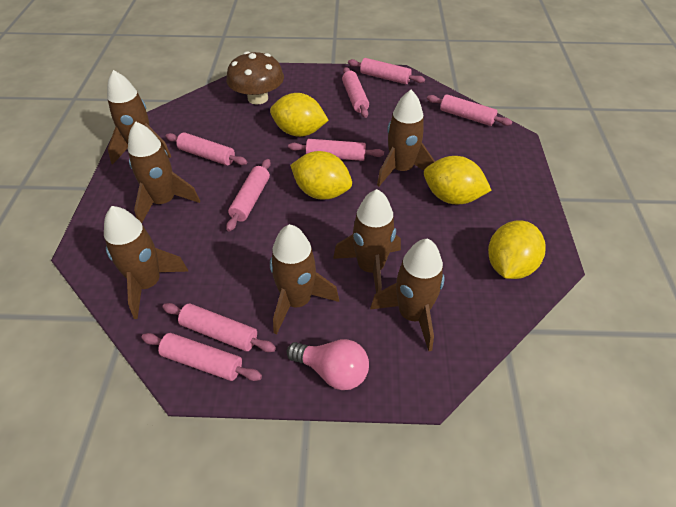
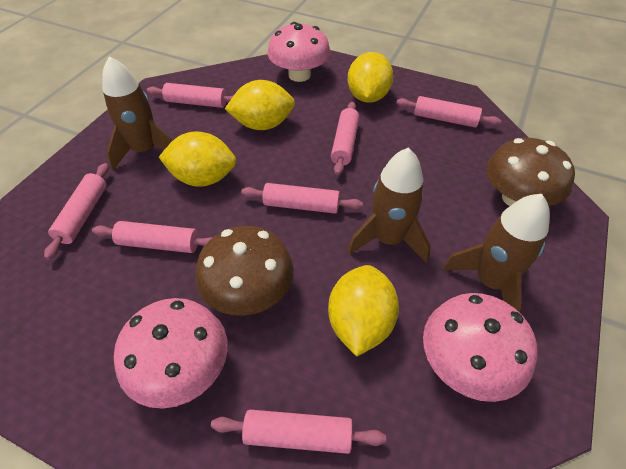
brown mushroom: 1 -> 2
brown rocket: 7 -> 3
pink light bulb: 1 -> 0
pink mushroom: 0 -> 3
pink rolling pin: 8 -> 7

